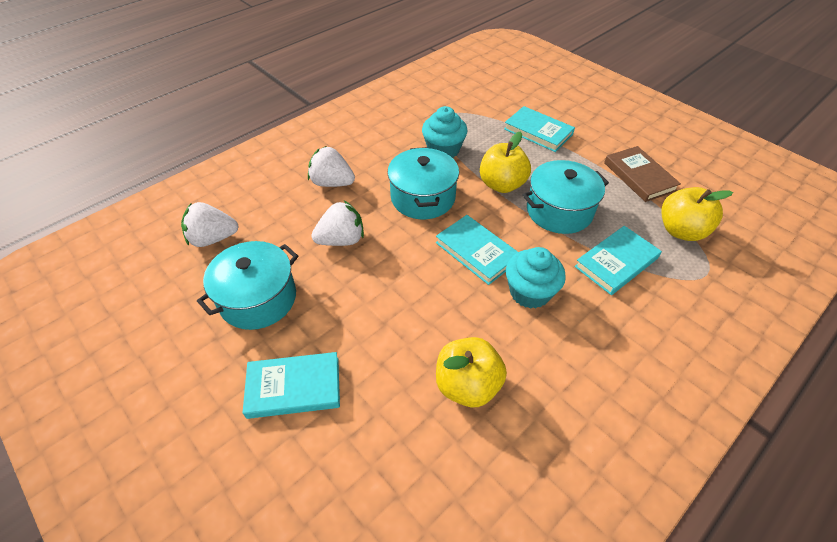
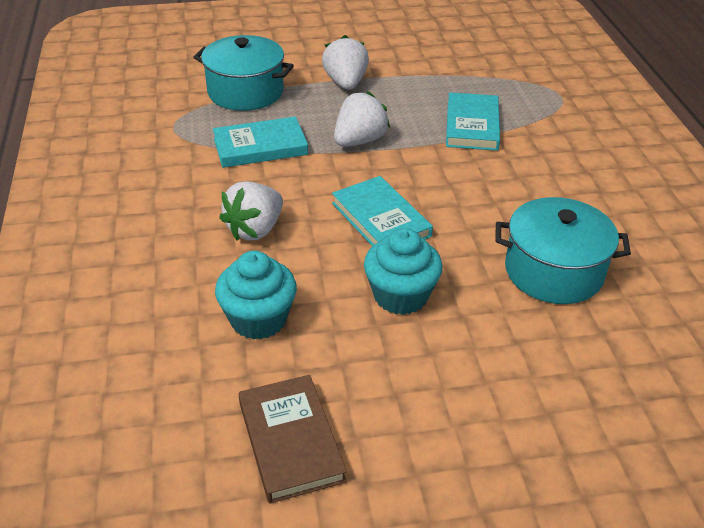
turquoise book: 4 -> 3
turquoise pot: 3 -> 2
yellow apple: 3 -> 0

